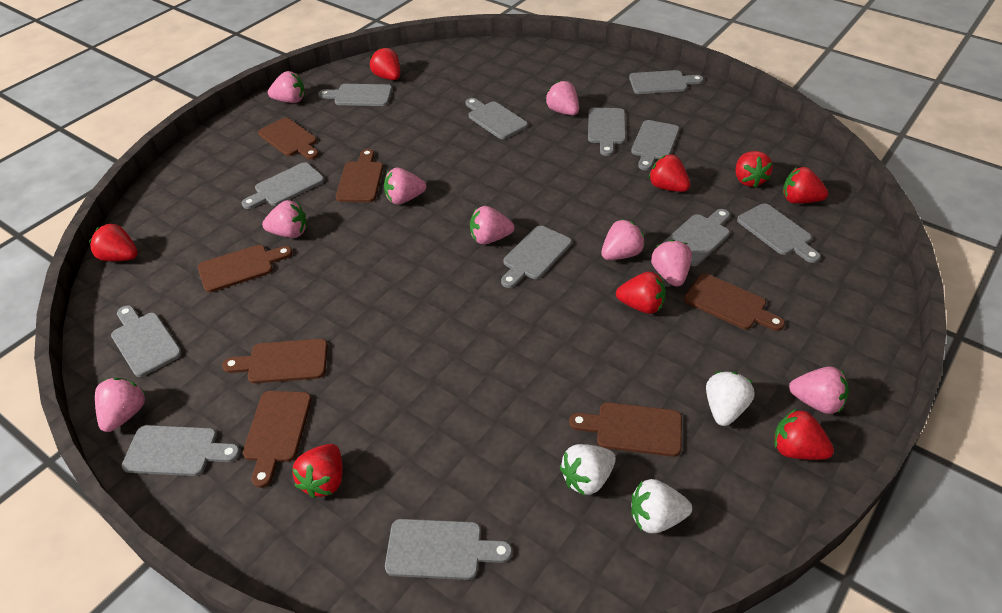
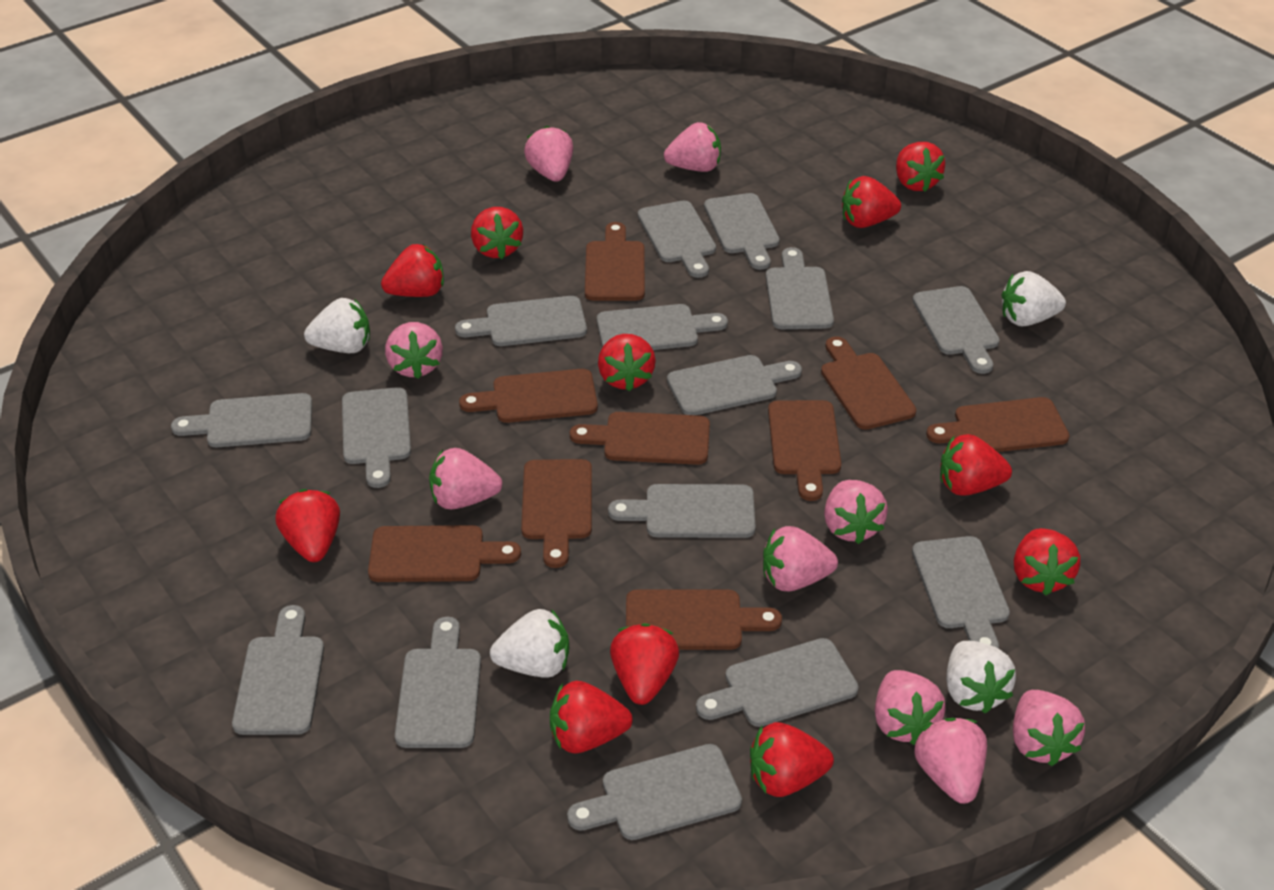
brown cutting board: 7 -> 9
grey cutting board: 12 -> 15
red strawberry: 8 -> 11
white strawberry: 3 -> 4

